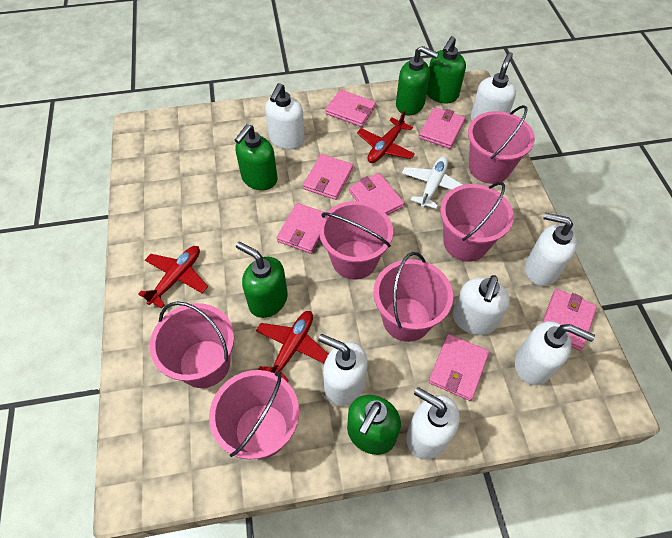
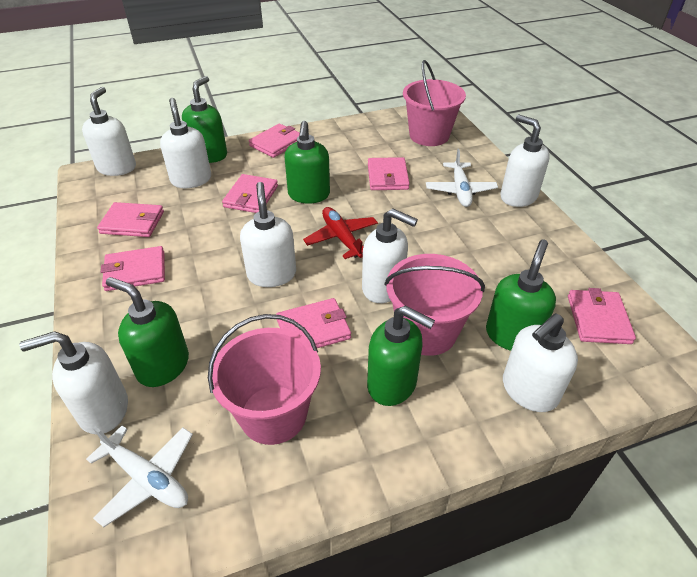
pink bucket: 6 -> 3
red plane: 3 -> 1
white plane: 1 -> 2

